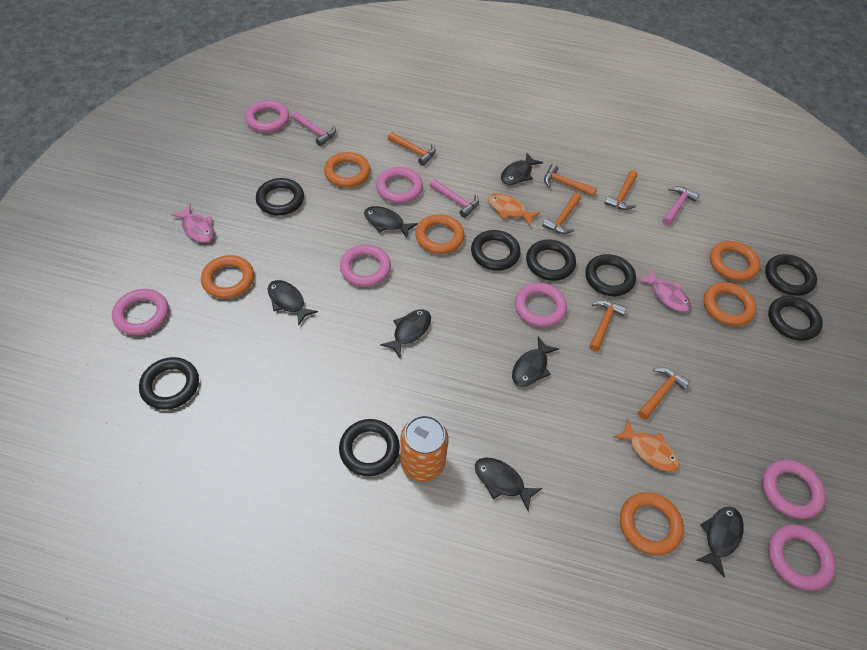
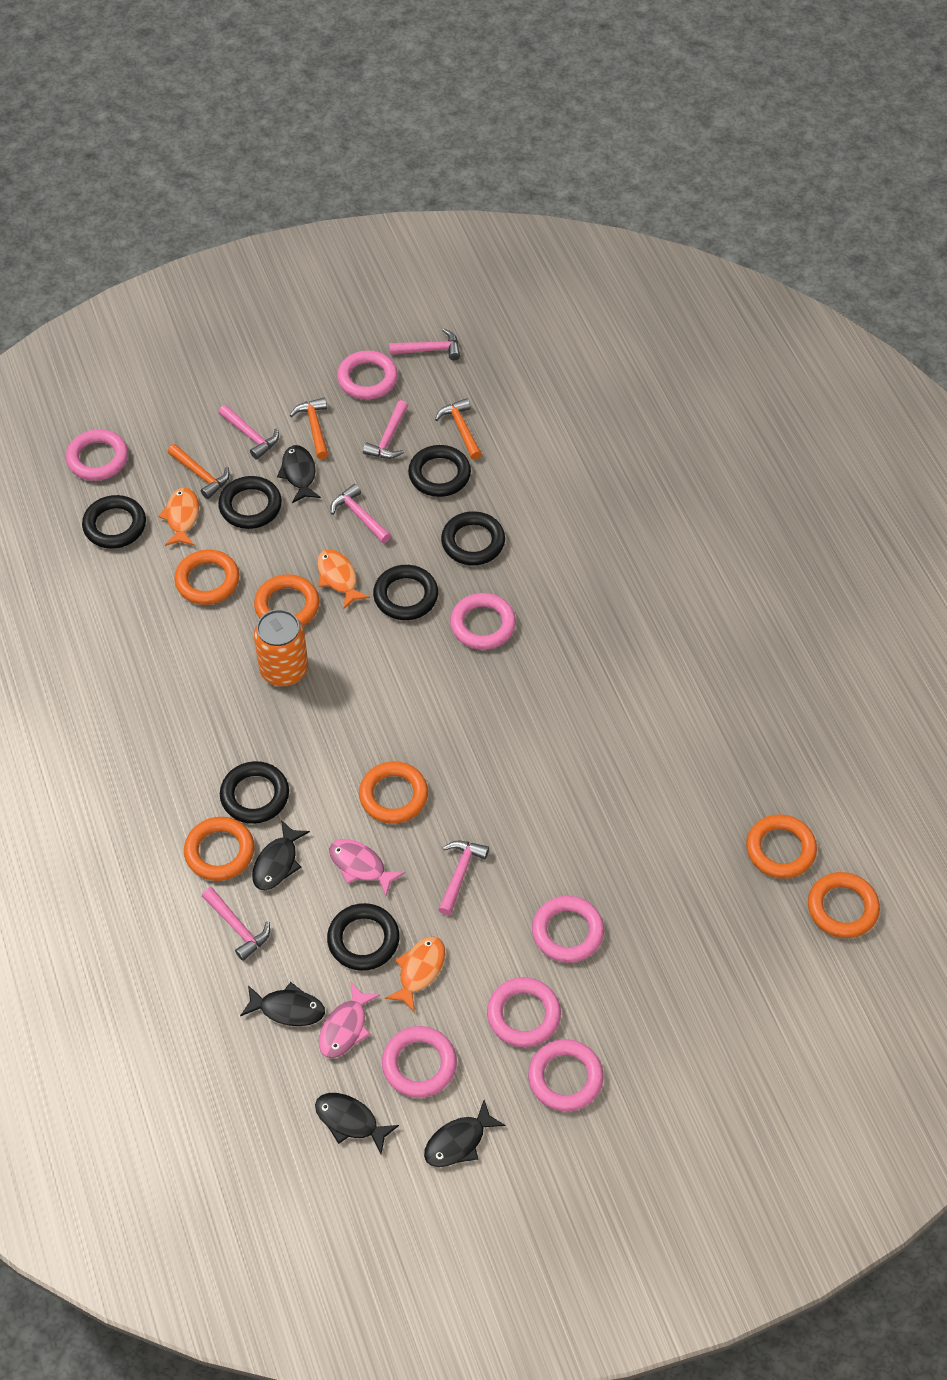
black fish: 7 -> 5
black ring: 8 -> 7
orange fish: 2 -> 3
orange hammer: 6 -> 3
pink hammer: 3 -> 6

